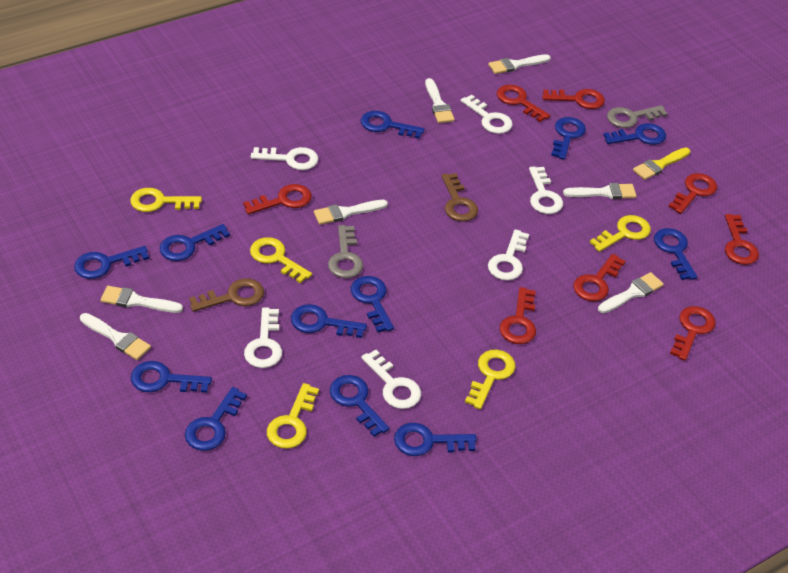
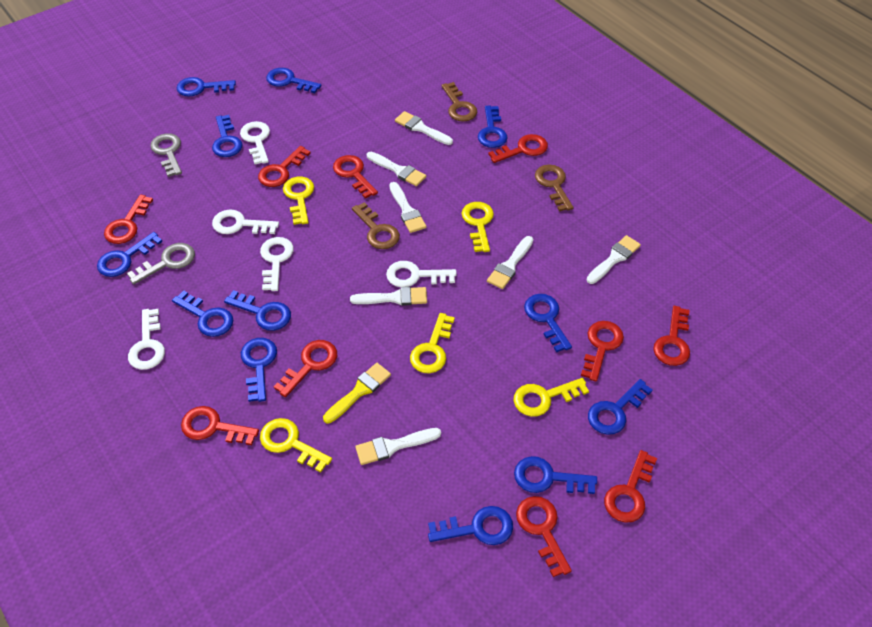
brown key: 2 -> 3
red key: 8 -> 10
white key: 6 -> 5

